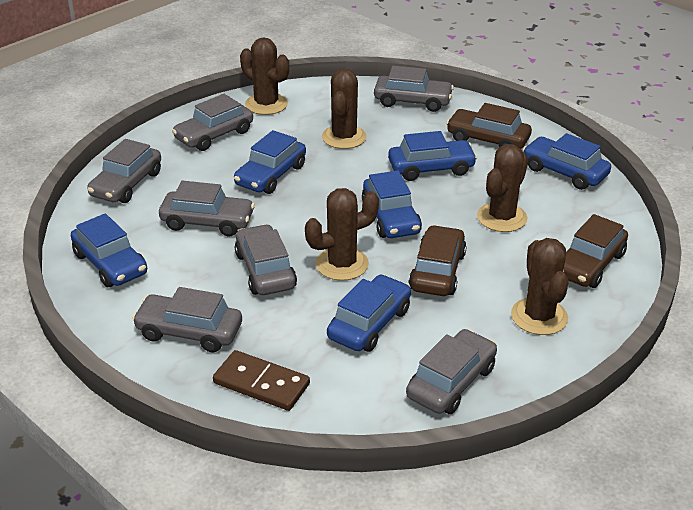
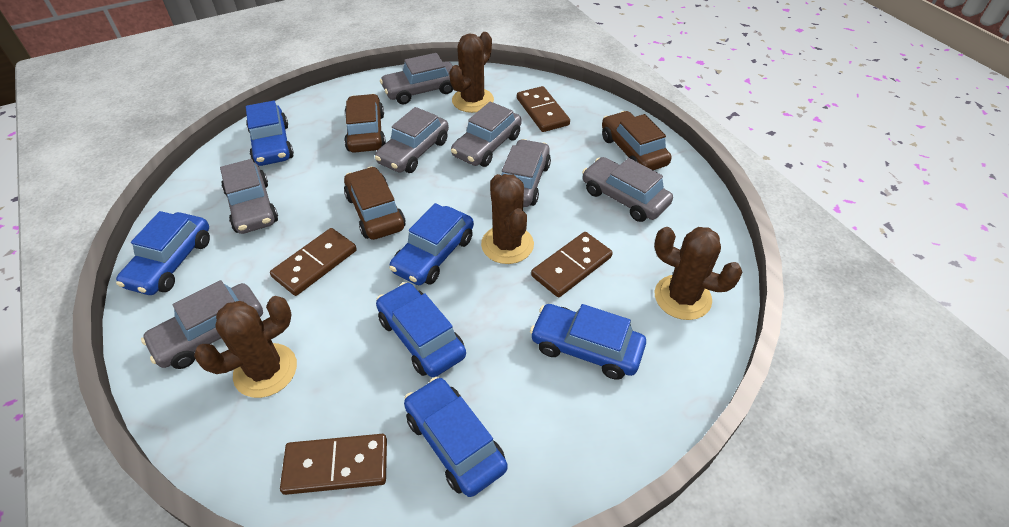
brown cactus: 5 -> 4
brown domino: 1 -> 4

